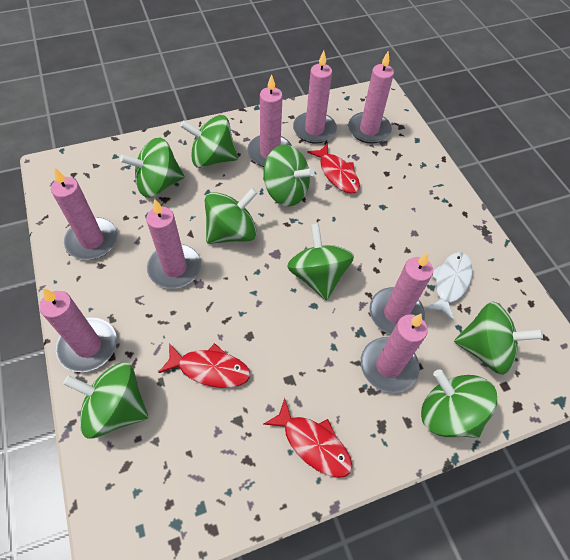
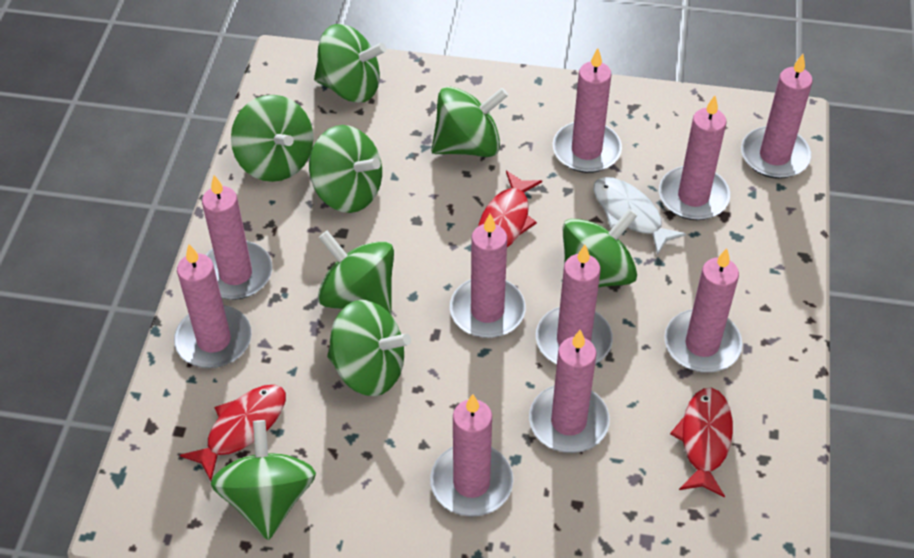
pink candle: 8 -> 10

